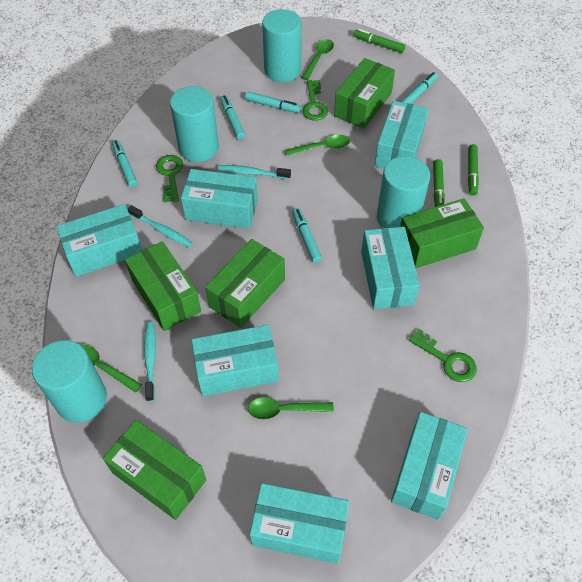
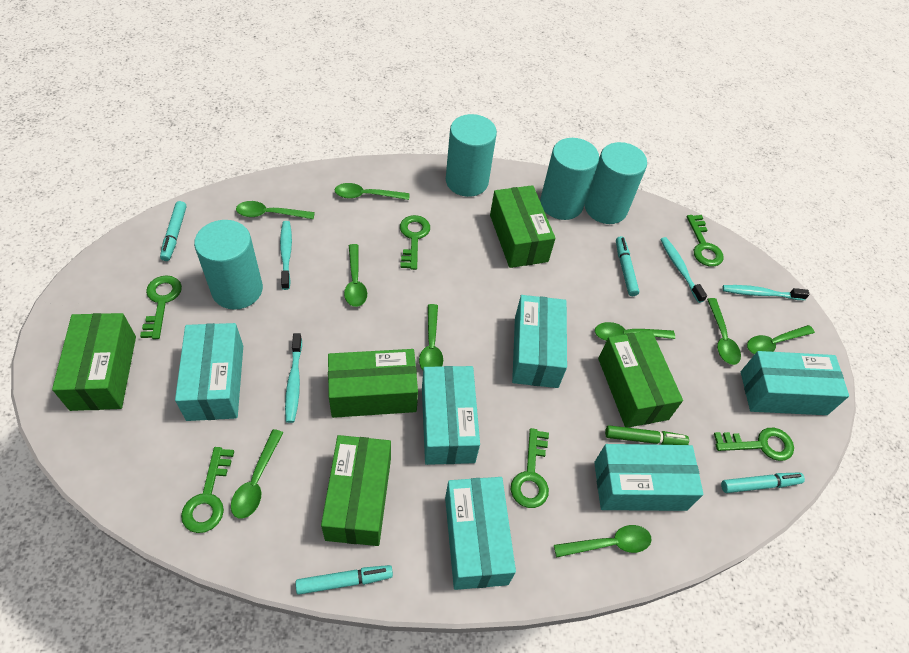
green key: 3 -> 6
green marker: 3 -> 1
green spoon: 4 -> 9
turquoise box: 7 -> 6
turquoise marker: 5 -> 4
turquoise toothbrush: 3 -> 4

